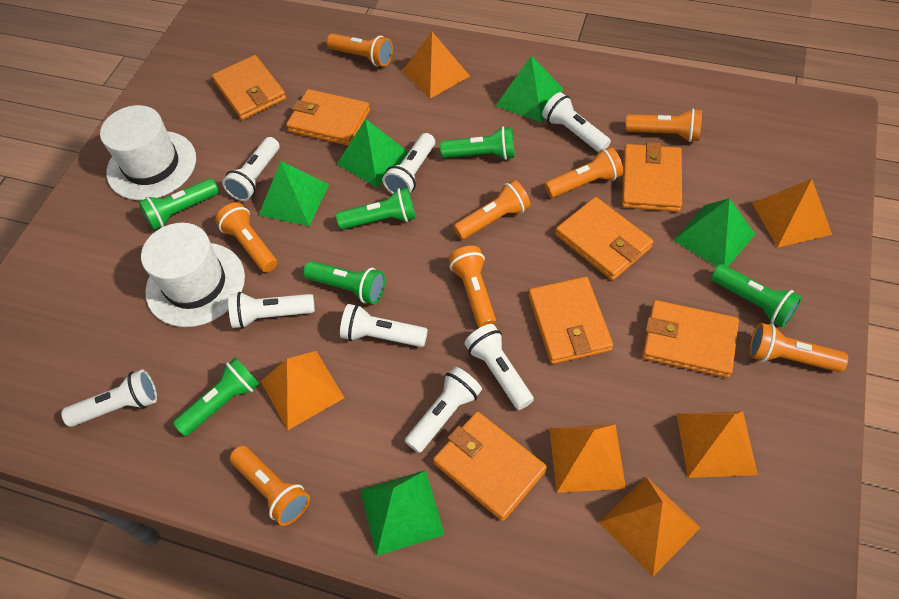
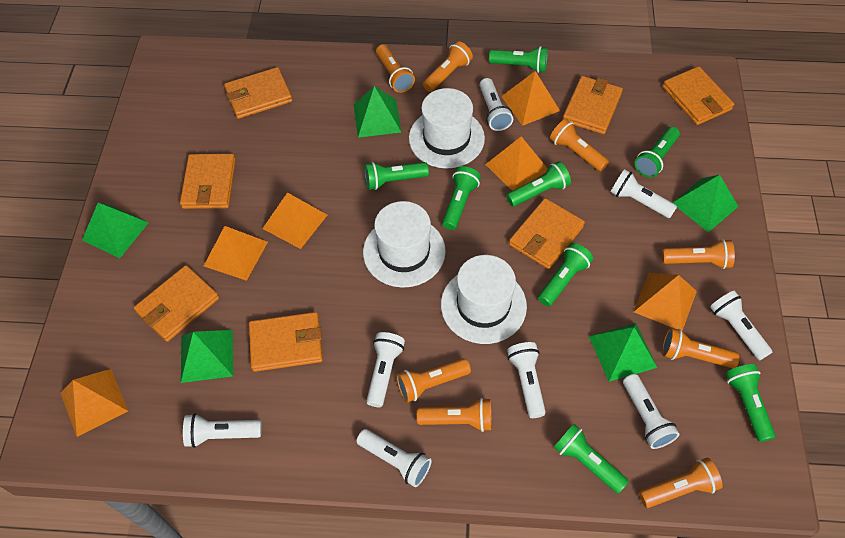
green flashlight: 6 -> 8
white hat: 2 -> 3

